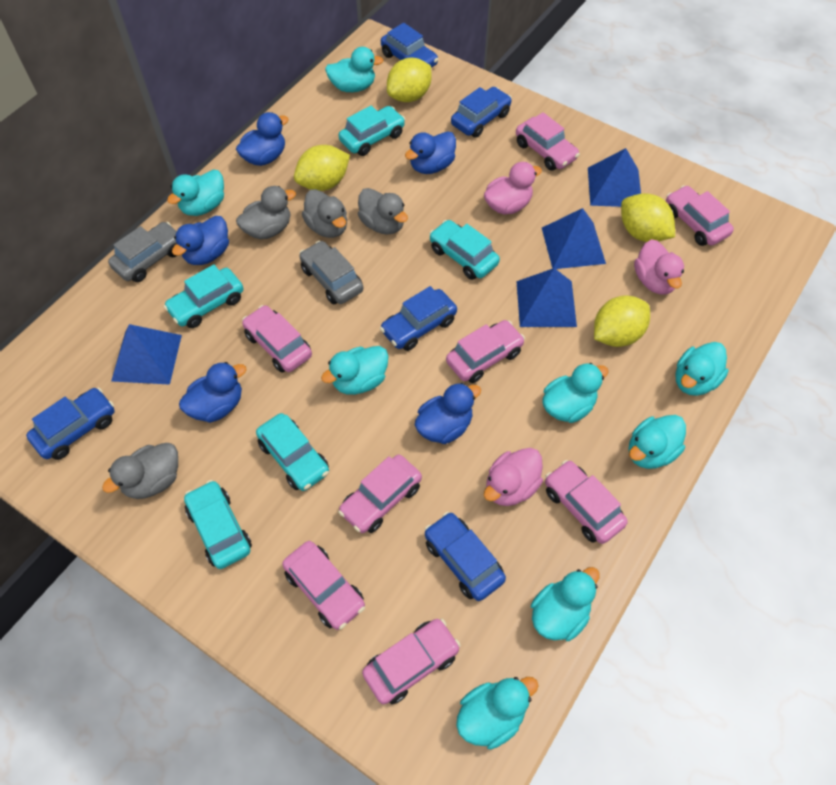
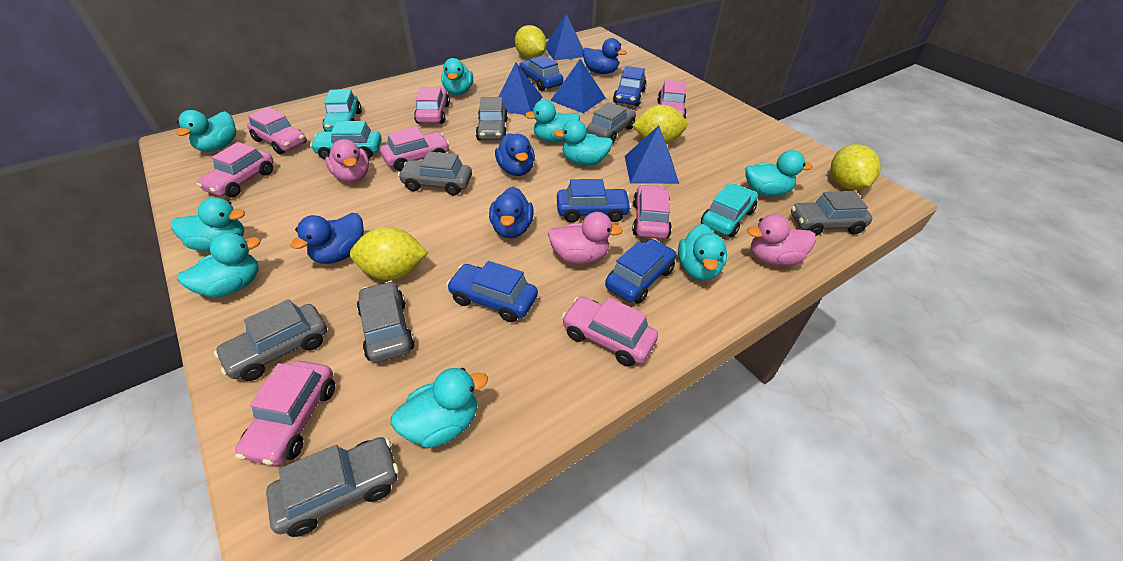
blue duck: 5 -> 4
grey car: 2 -> 7
grey duck: 4 -> 0
turquoise car: 5 -> 3
turquoise duck: 8 -> 9

